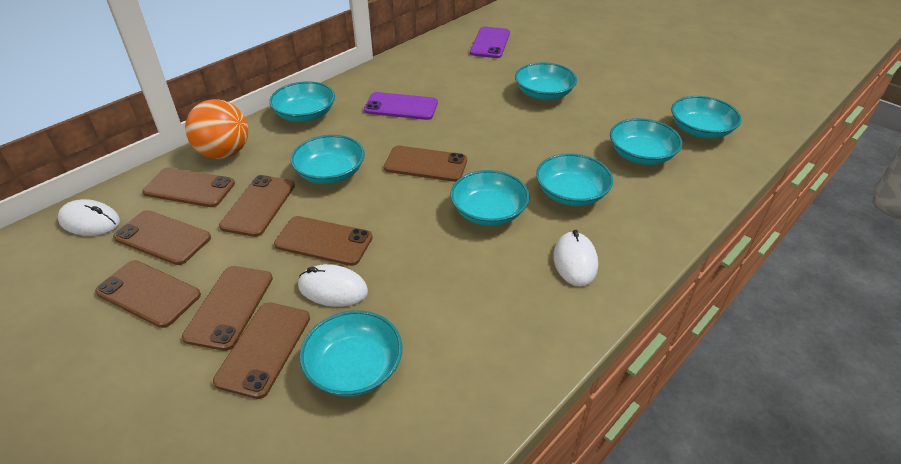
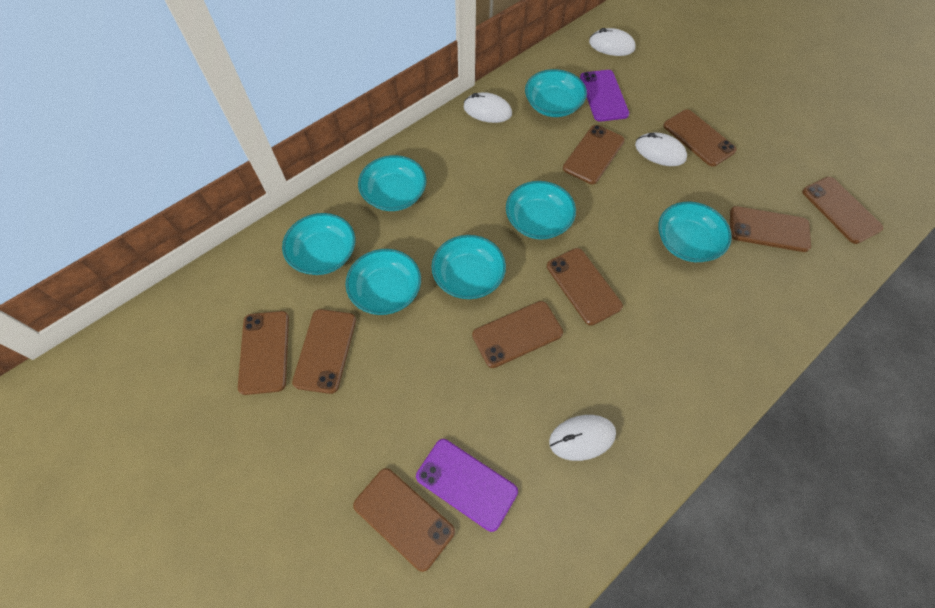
brown phone: 8 -> 9
orange ball: 1 -> 0
turquoise bowl: 8 -> 7
white mouse: 3 -> 4

